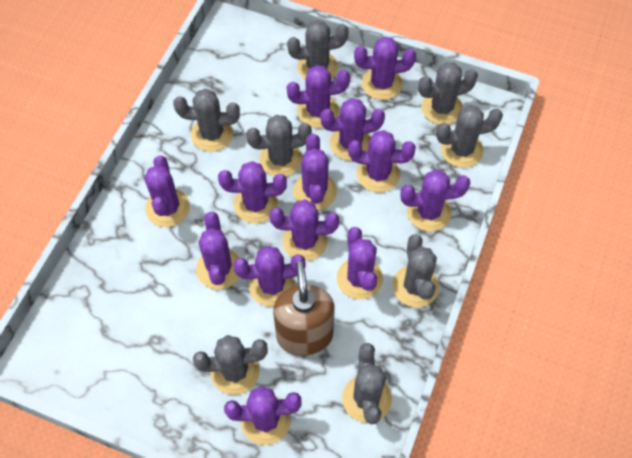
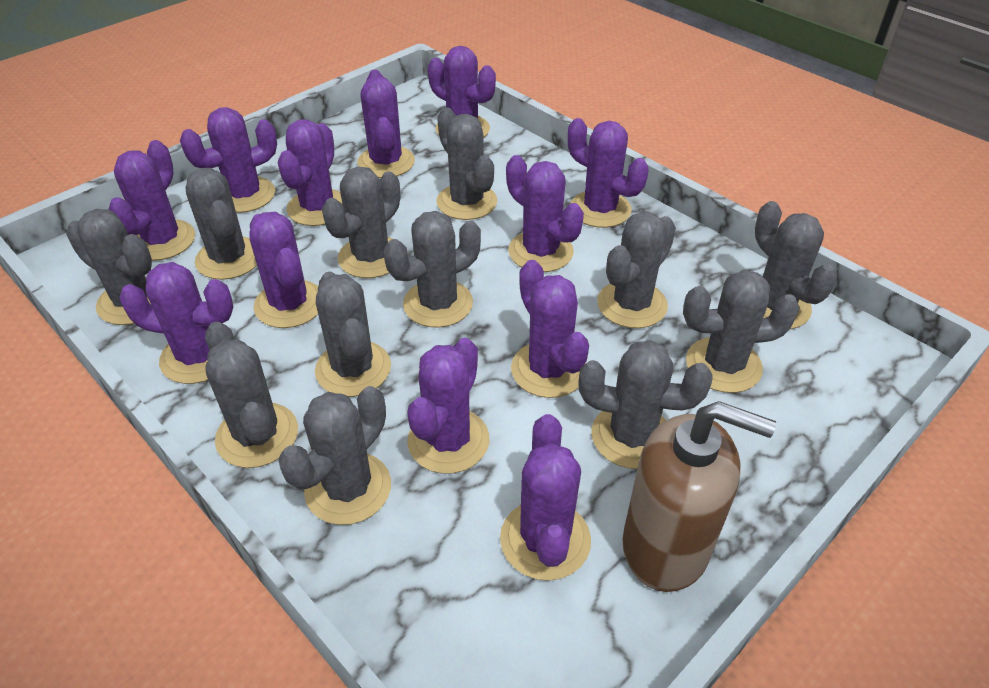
grey cactus: 8 -> 12
purple cactus: 13 -> 12

